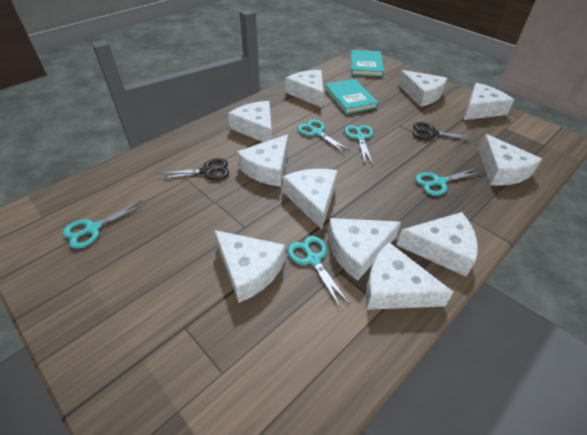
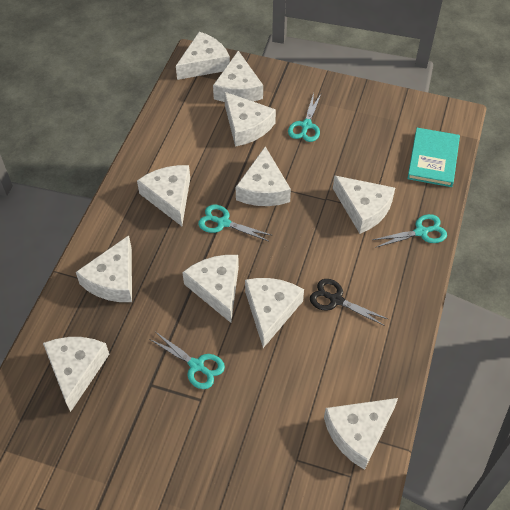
black scissors: 2 -> 1
turquoise book: 2 -> 1
turquoise scissors: 5 -> 4

